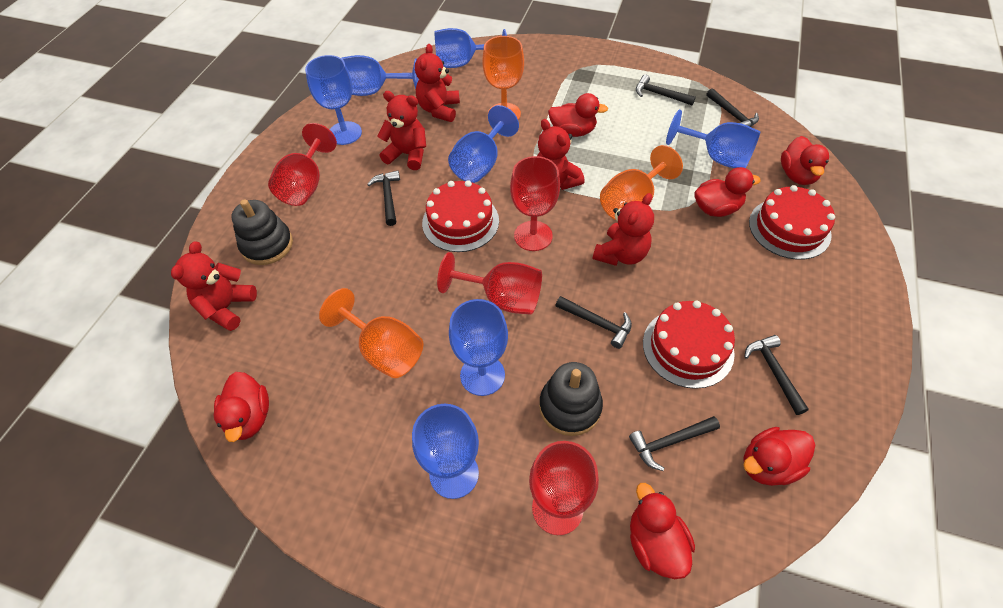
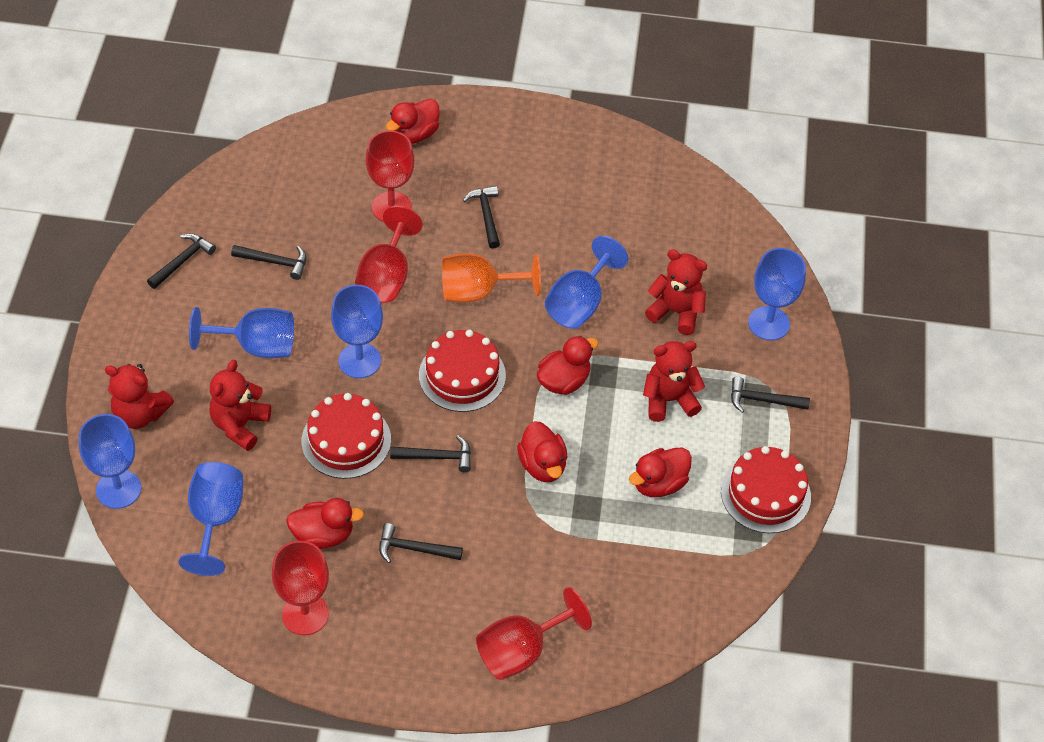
black stacking toy: 2 -> 0
blue goblet: 7 -> 6
orange goblet: 3 -> 1
red duck: 6 -> 5
red teddy bear: 5 -> 4

